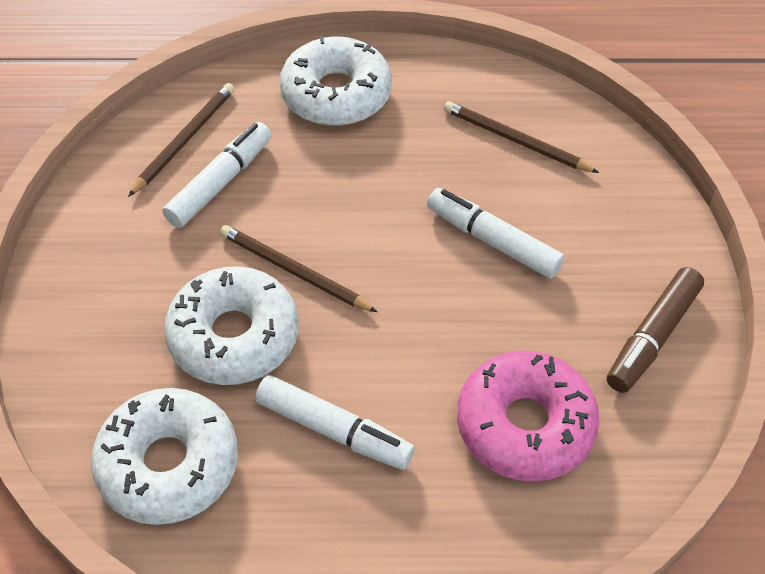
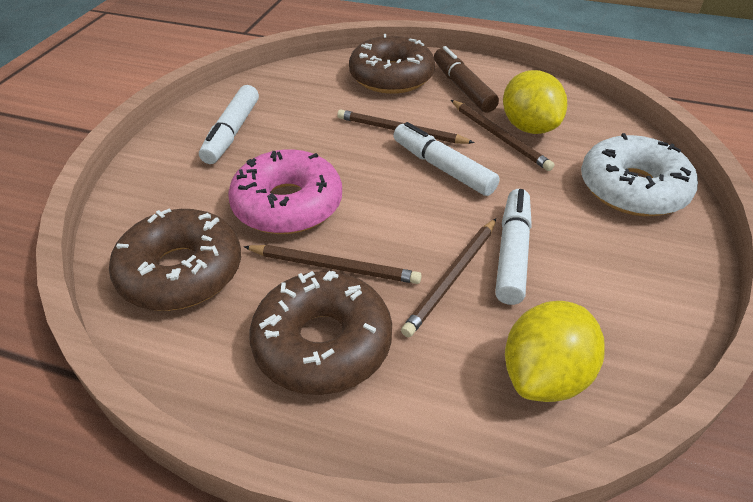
brown donut: 0 -> 3
brown pencil: 3 -> 4
white donut: 3 -> 1
yellow lemon: 0 -> 2

